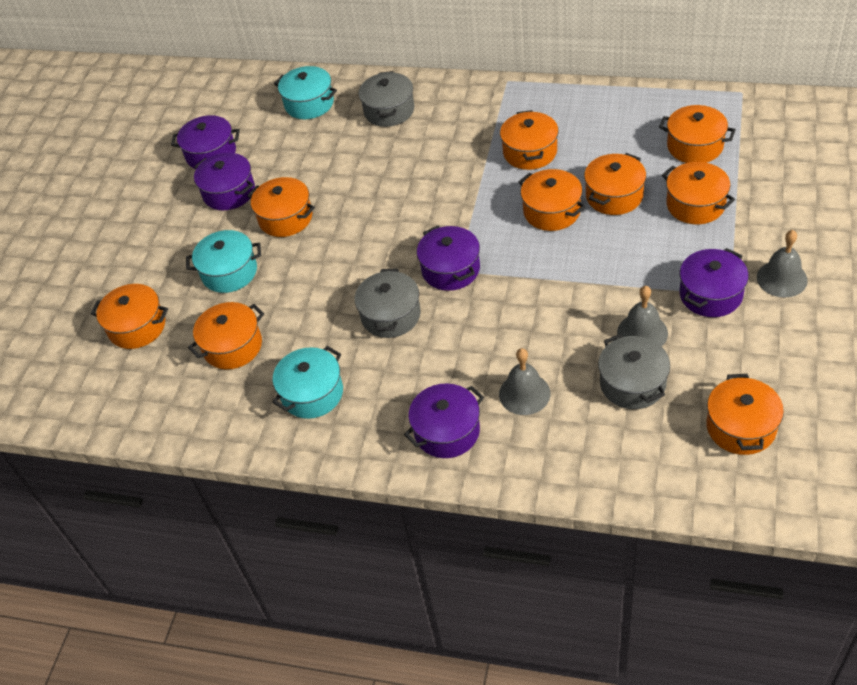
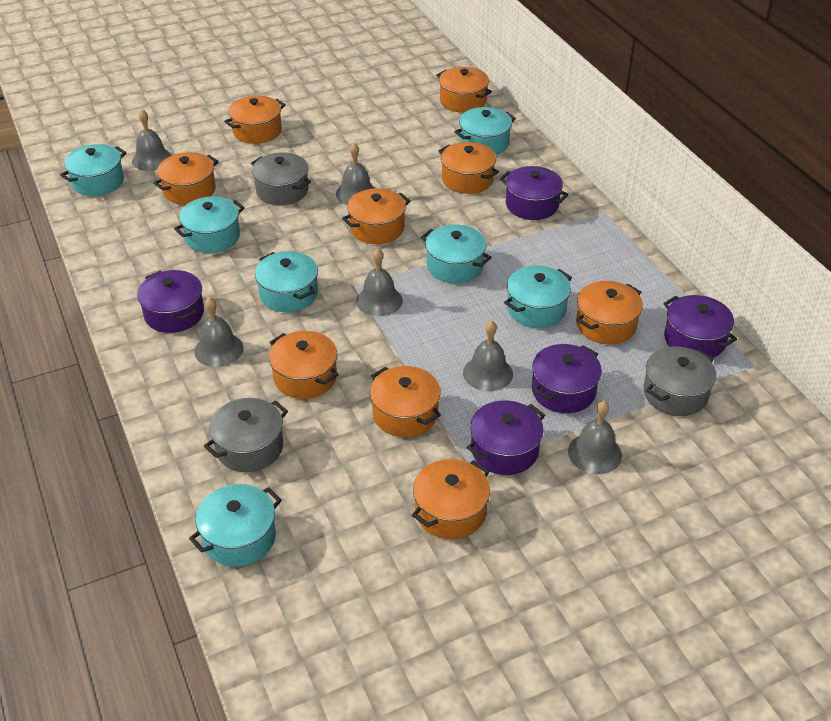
grey bell: 3 -> 6
turquoise pot: 3 -> 7

